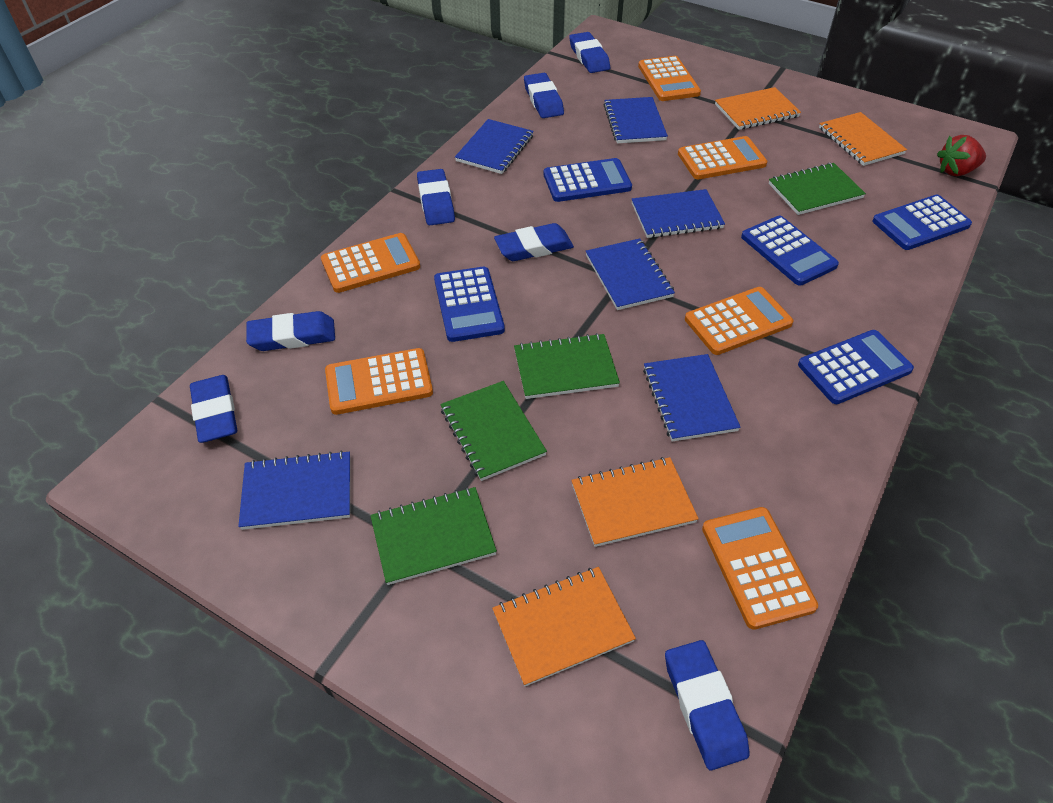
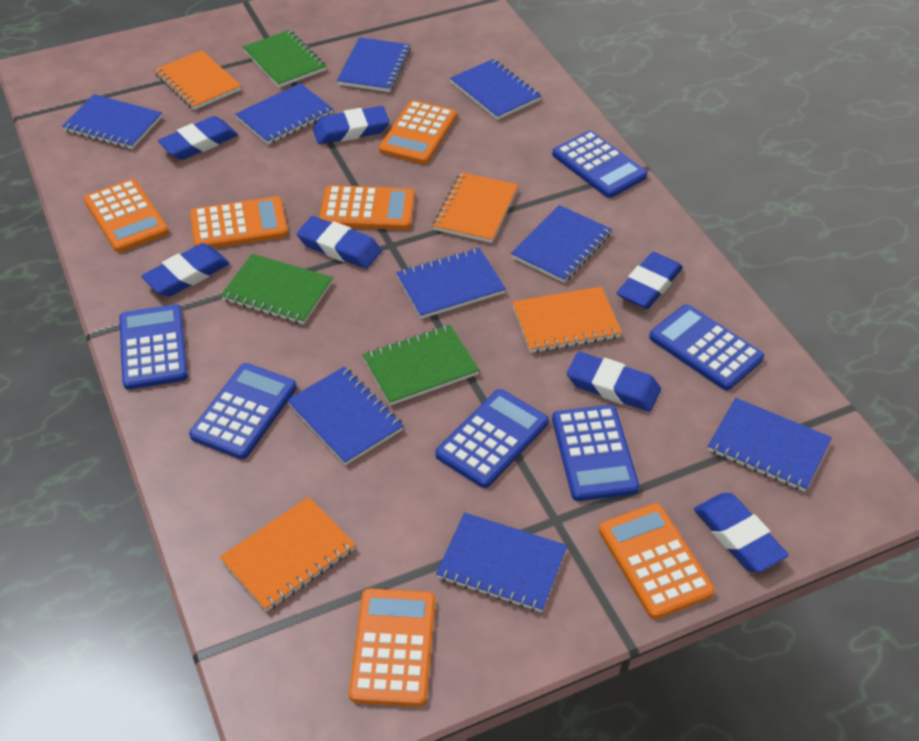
blue calculator: 5 -> 6
blue notebook: 6 -> 9
green notebook: 4 -> 3
red strawberry: 1 -> 0

